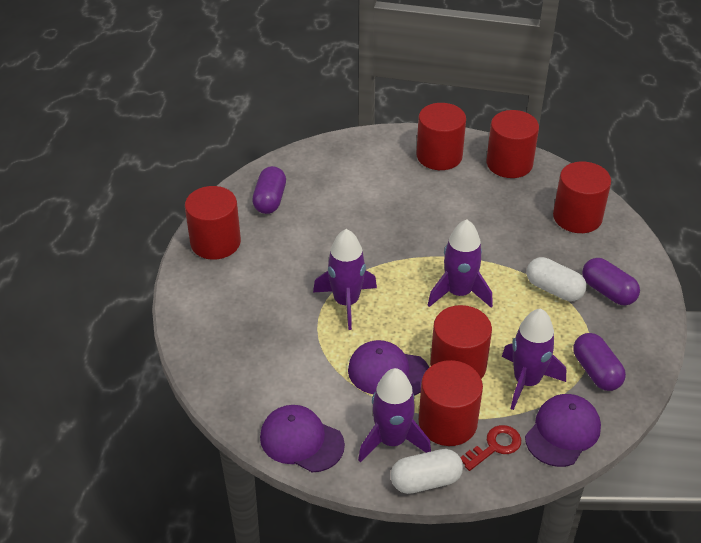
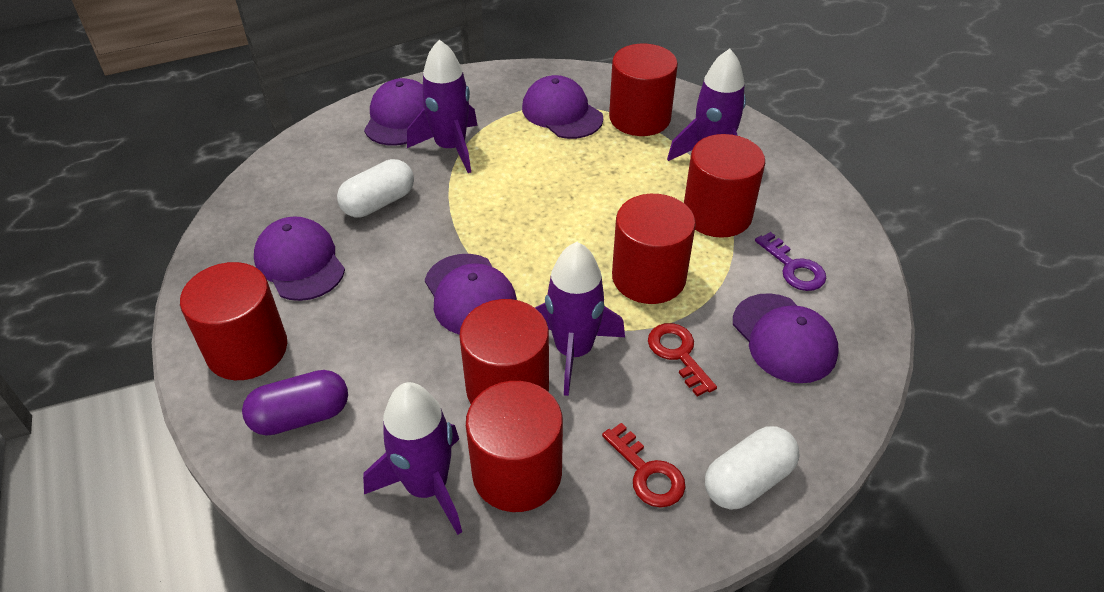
purple cap: 3 -> 5
purple capsule: 3 -> 1
purple key: 0 -> 1
red key: 1 -> 2

